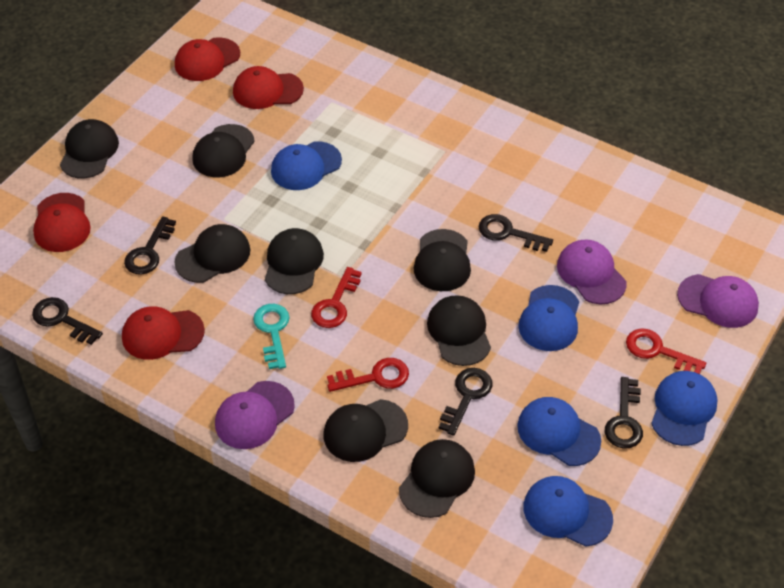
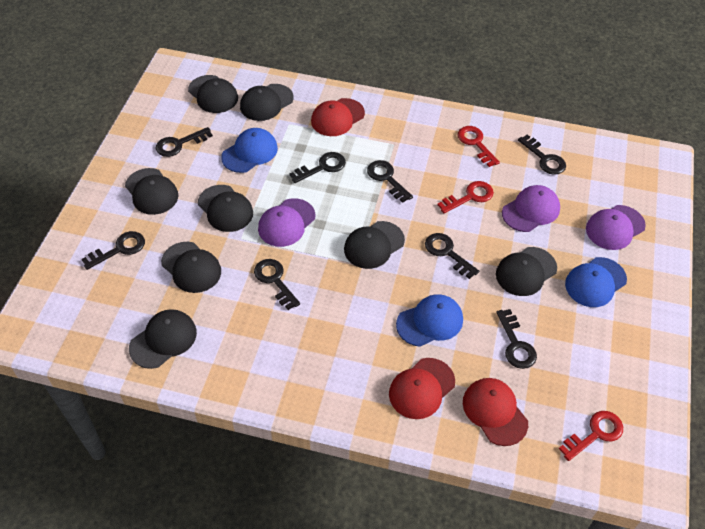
black key: 5 -> 8
blue cap: 5 -> 3
red cap: 4 -> 3
turquoise key: 1 -> 0

